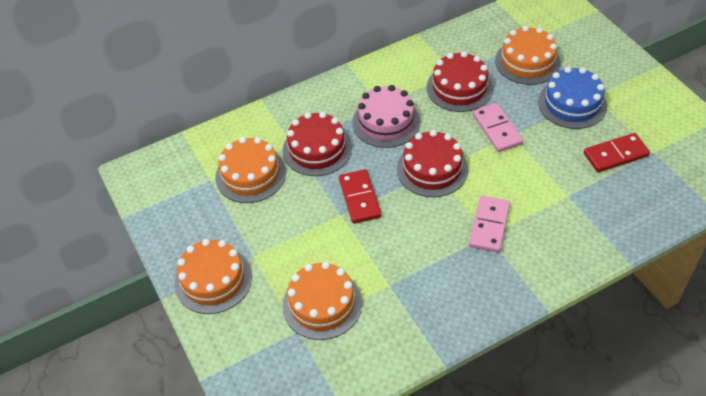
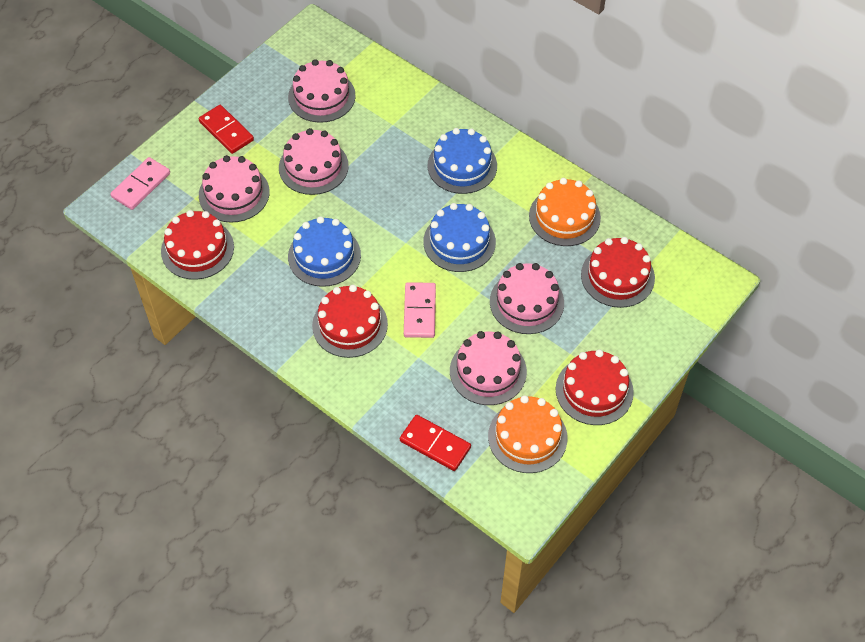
blue cake: 1 -> 3
orange cake: 4 -> 2
pink cake: 1 -> 5
red cake: 3 -> 4

